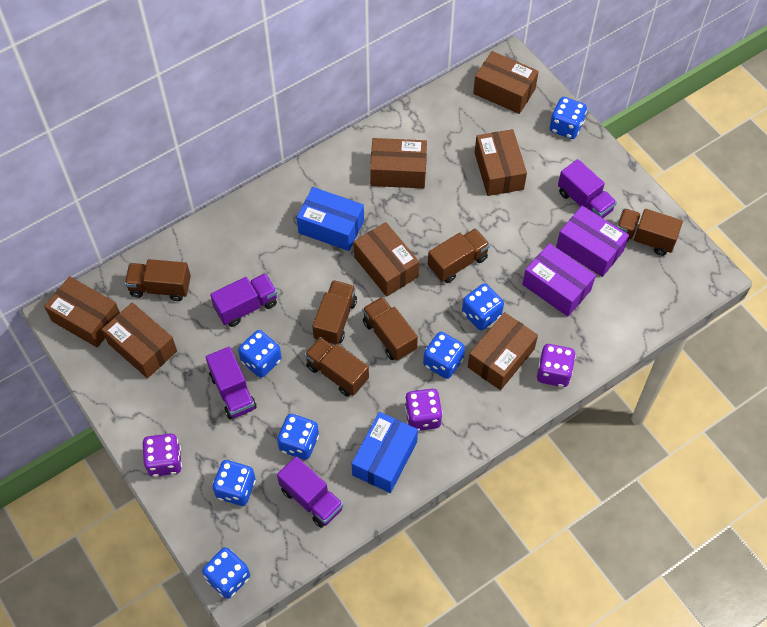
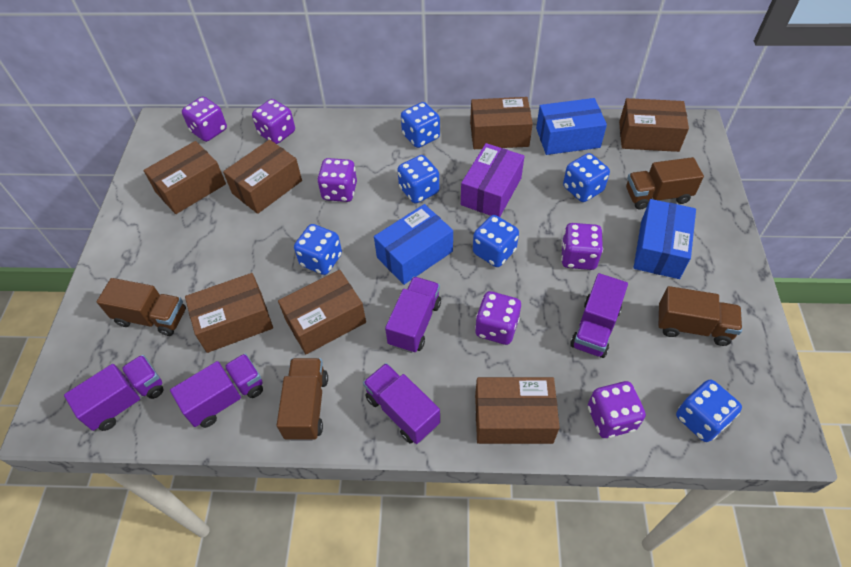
blue box: 2 -> 3
blue dice: 7 -> 6
brown truck: 6 -> 4
purple box: 2 -> 1
purple dice: 3 -> 6
purple truck: 4 -> 5

